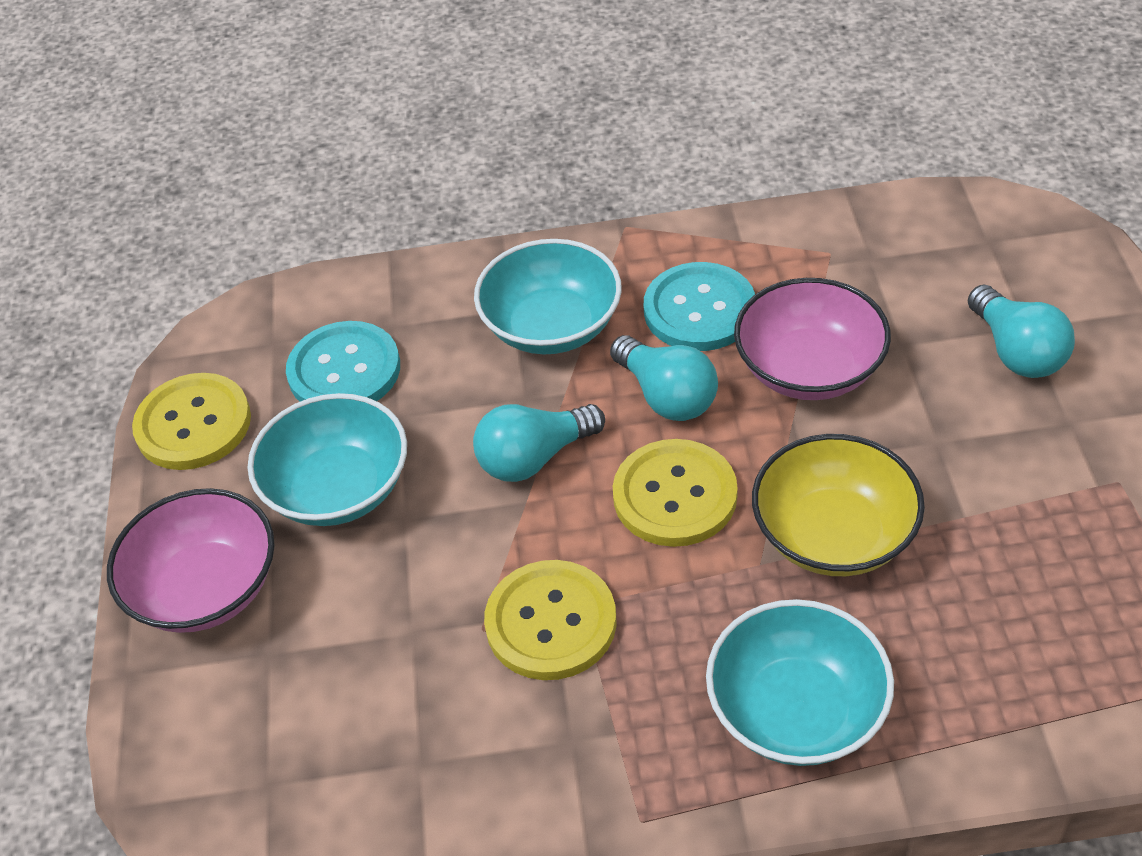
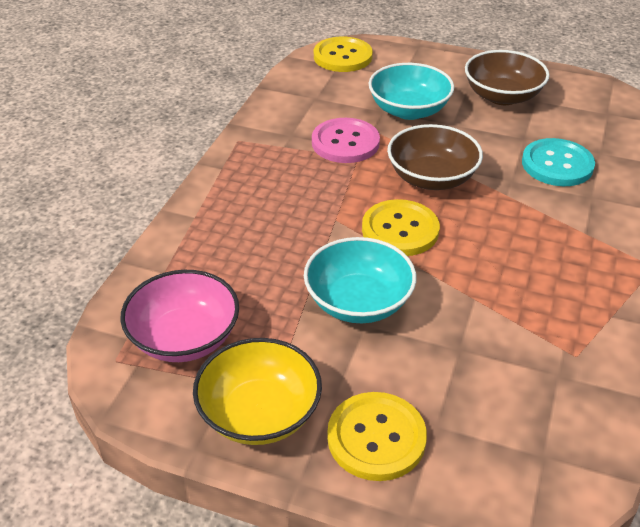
brown bowl: 0 -> 2
pink bowl: 2 -> 1
pink button: 0 -> 1
turquoise bowl: 3 -> 2
turquoise button: 2 -> 1
turquoise light bulb: 3 -> 0

